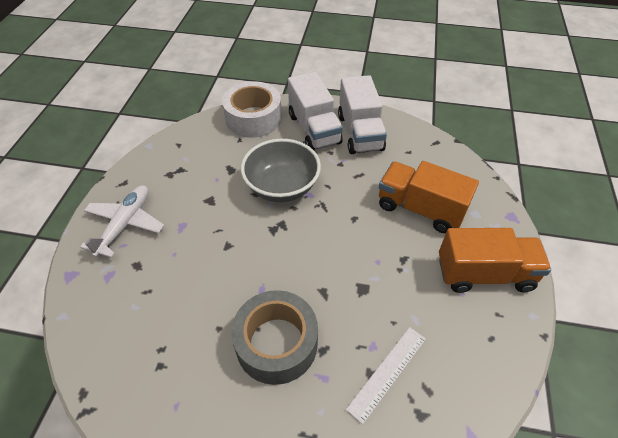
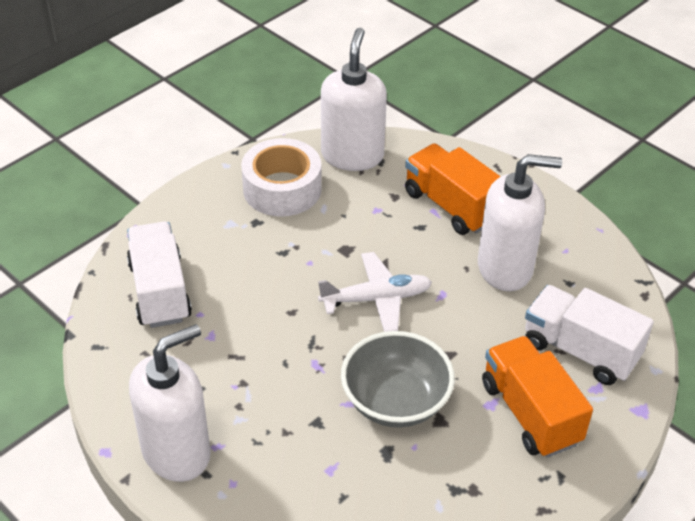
grey tape: 1 -> 0
white ruler: 1 -> 0
white soap dispenser: 0 -> 3

